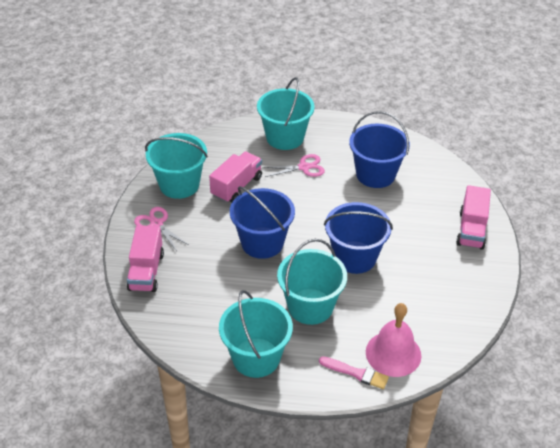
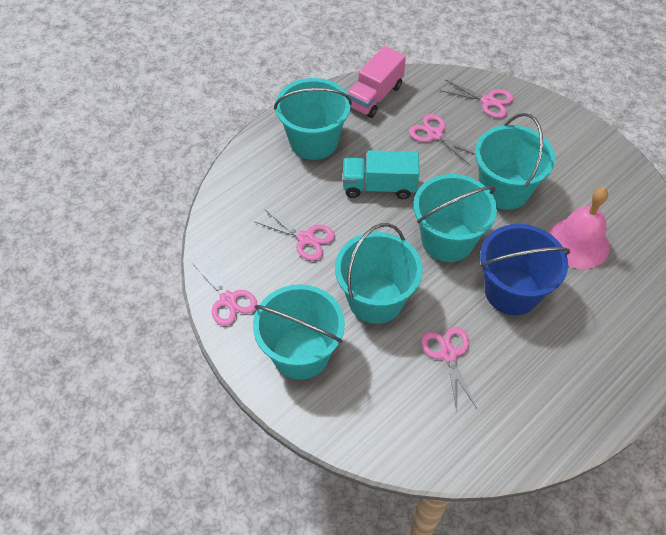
blue bucket: 3 -> 1
pink brush: 1 -> 0
pink scissors: 2 -> 5
pink truck: 3 -> 1
turquoise bucket: 4 -> 5
turquoise truck: 0 -> 1

